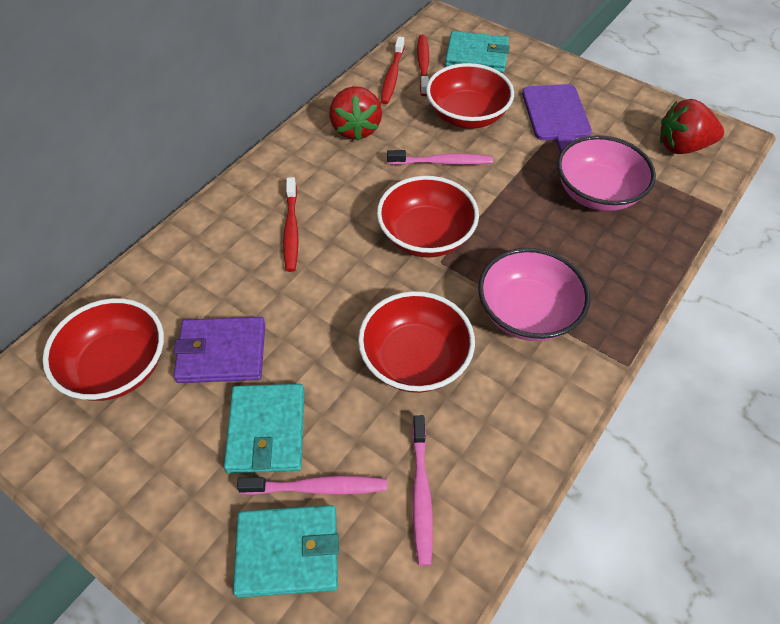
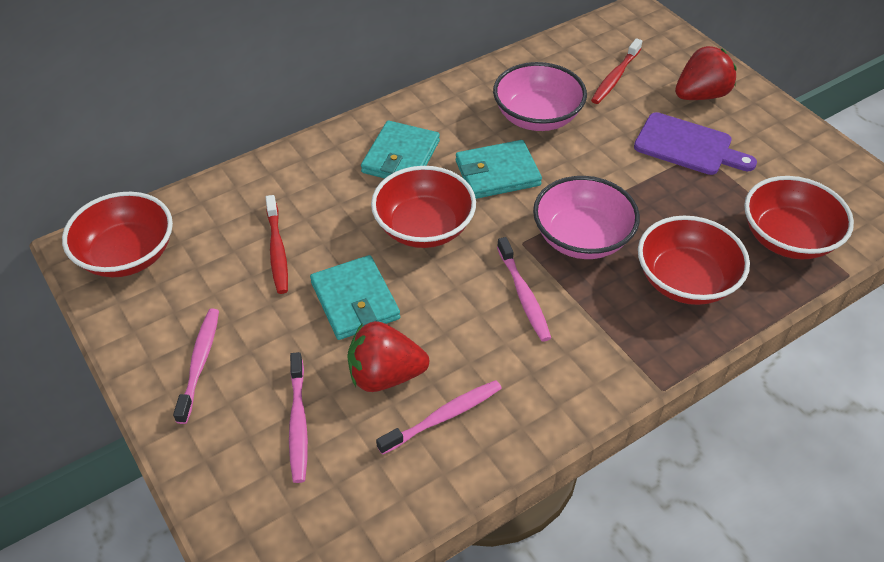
pink toothbrush: 3 -> 4
purple wallet: 1 -> 0
red toothbrush: 3 -> 2

